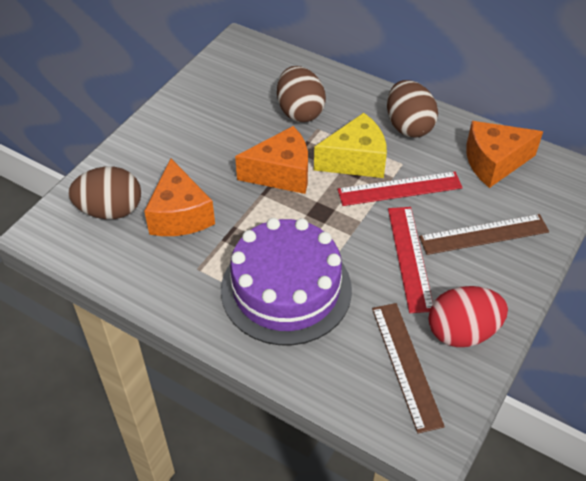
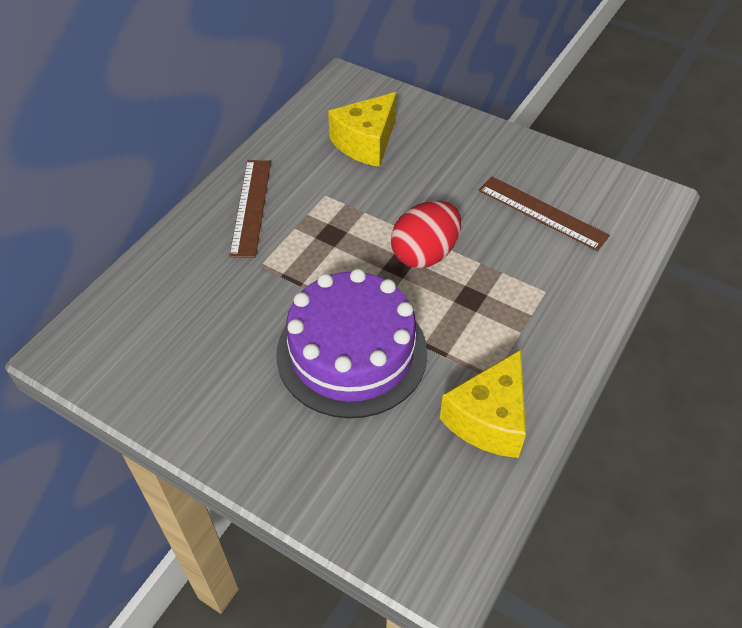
brown egg: 3 -> 0
orange cheese: 3 -> 0
red ruler: 2 -> 0
yellow cheese: 1 -> 2

